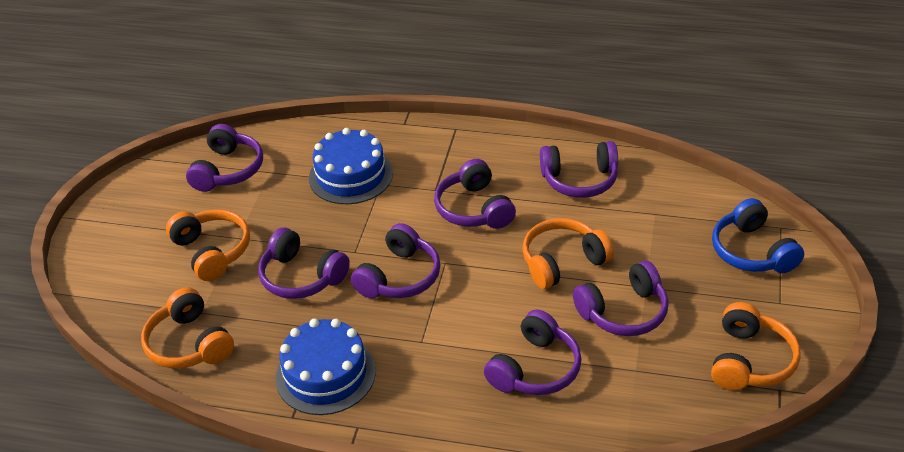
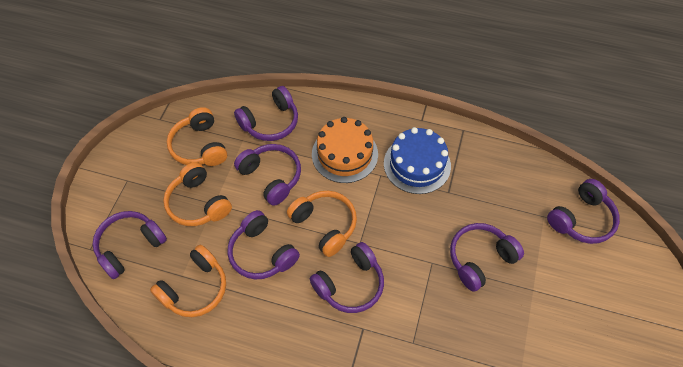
blue cake: 2 -> 1
blue headphones: 1 -> 0
orange cake: 0 -> 1

